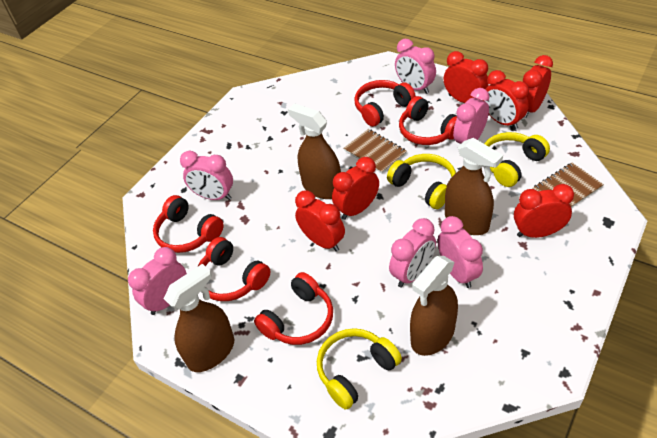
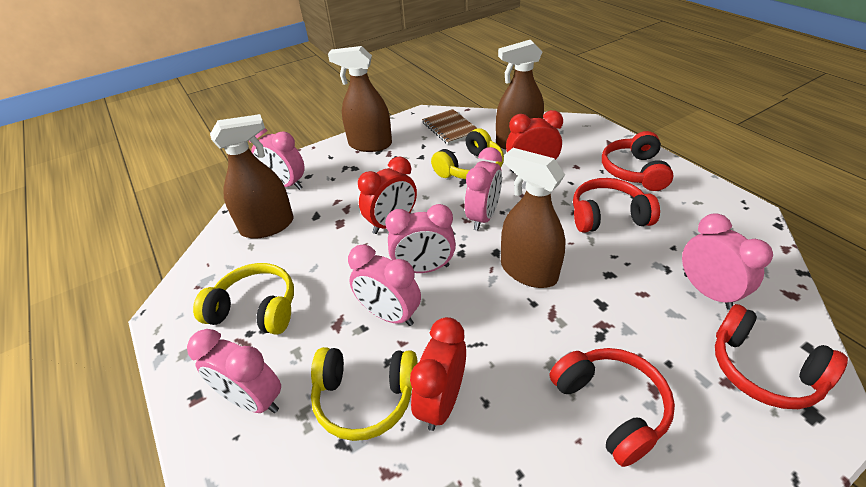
brown notebook: 2 -> 1
red clock: 6 -> 3
red headphones: 5 -> 4

